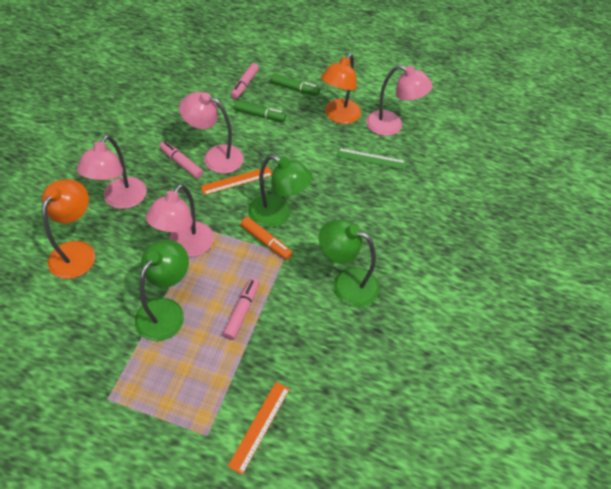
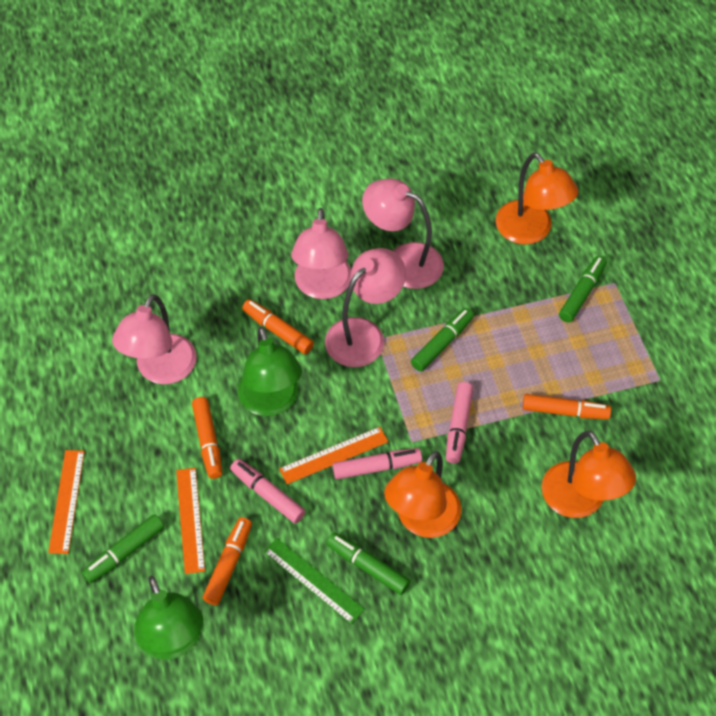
green lamp: 3 -> 2
green marker: 2 -> 4
orange lamp: 2 -> 3
orange marker: 1 -> 4
orange ruler: 2 -> 3

